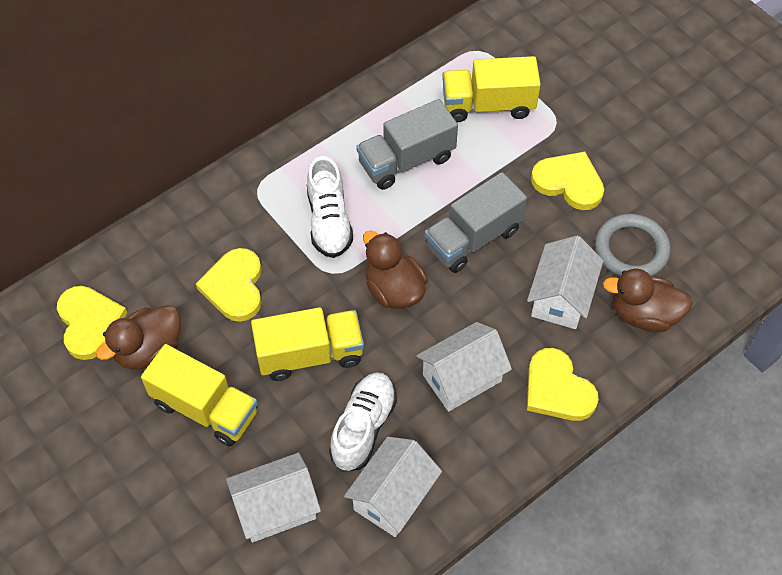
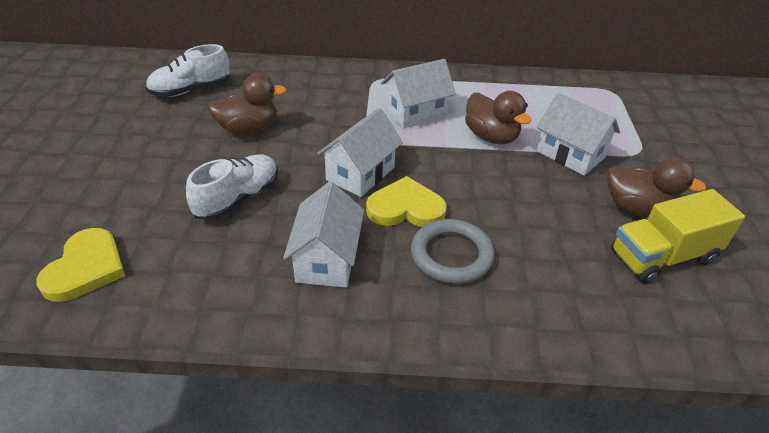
grey truck: 2 -> 0
yellow heart: 4 -> 2
yellow truck: 3 -> 1

